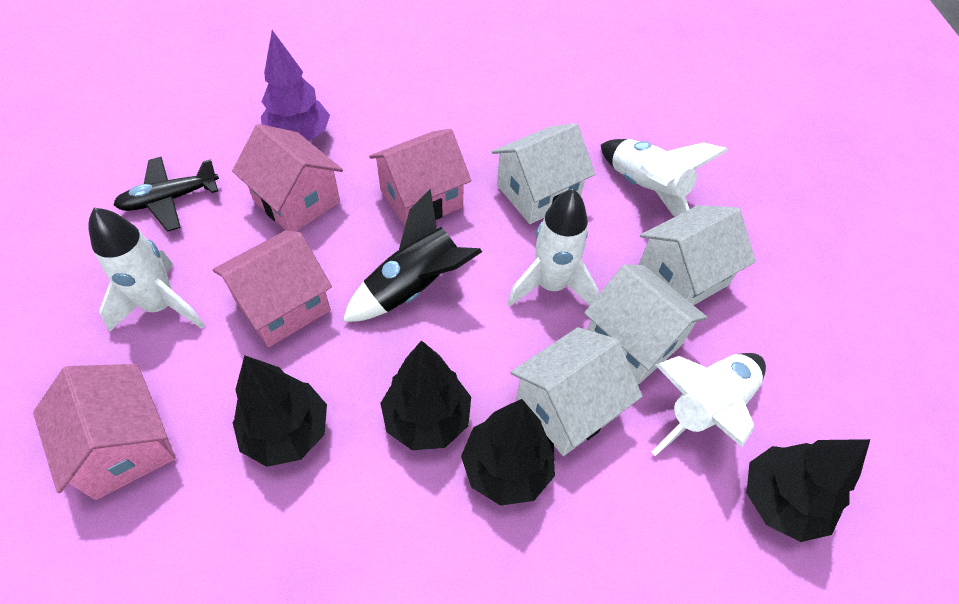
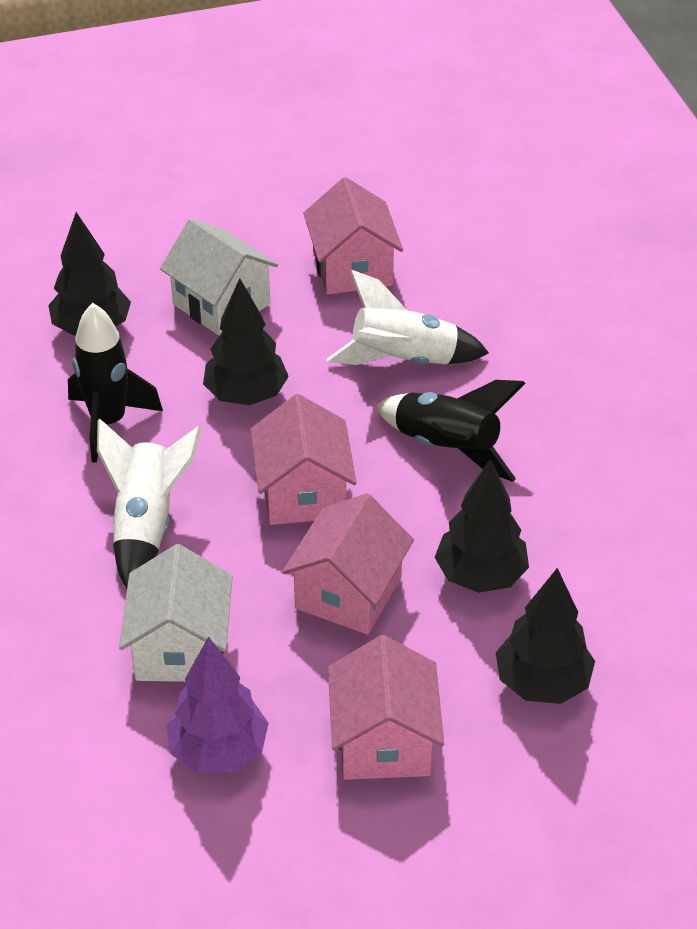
black plane: 1 -> 0
black rocket: 1 -> 2
white house: 4 -> 2
white rocket: 4 -> 2

